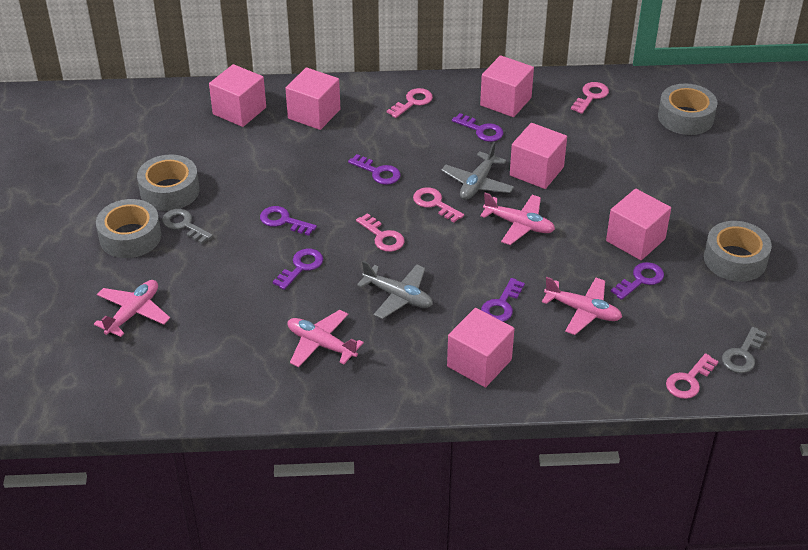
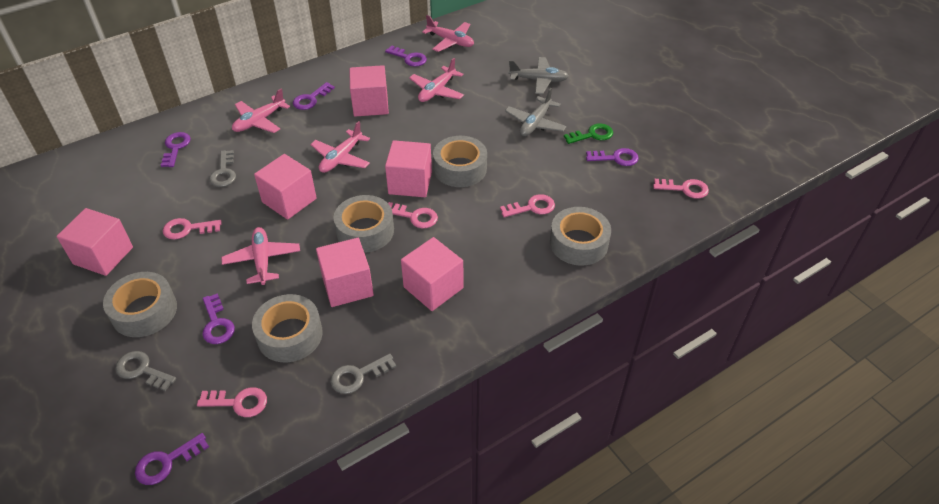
green key: 0 -> 1
grey key: 2 -> 3
grey tape: 4 -> 5
pink plane: 4 -> 5

